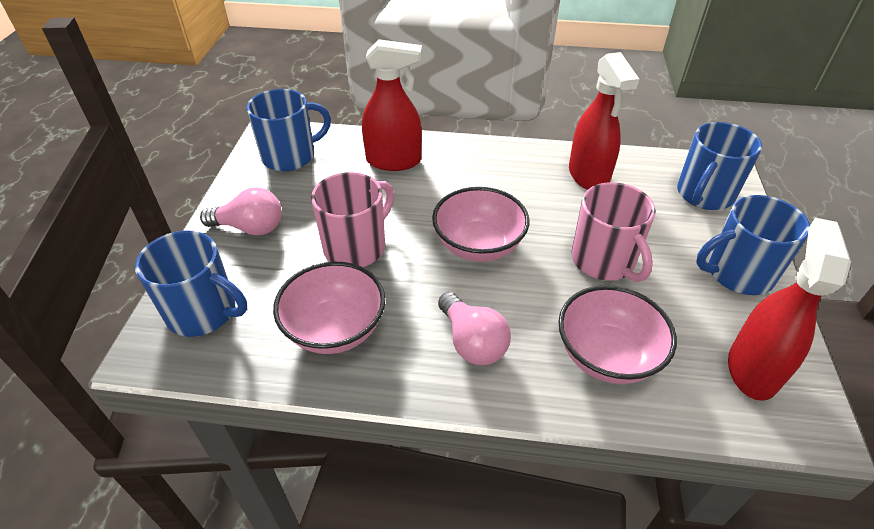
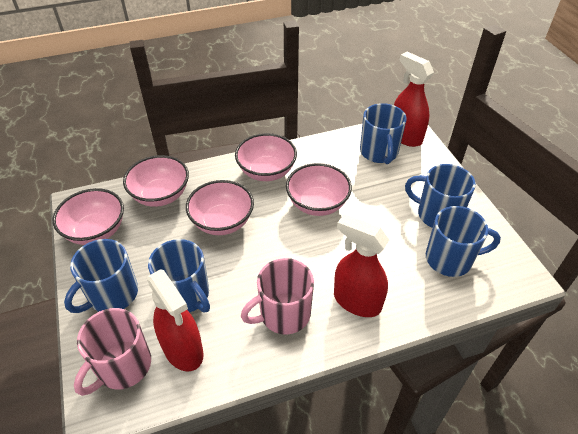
blue mug: 4 -> 5
pink bowl: 3 -> 5
pink light bulb: 2 -> 0

